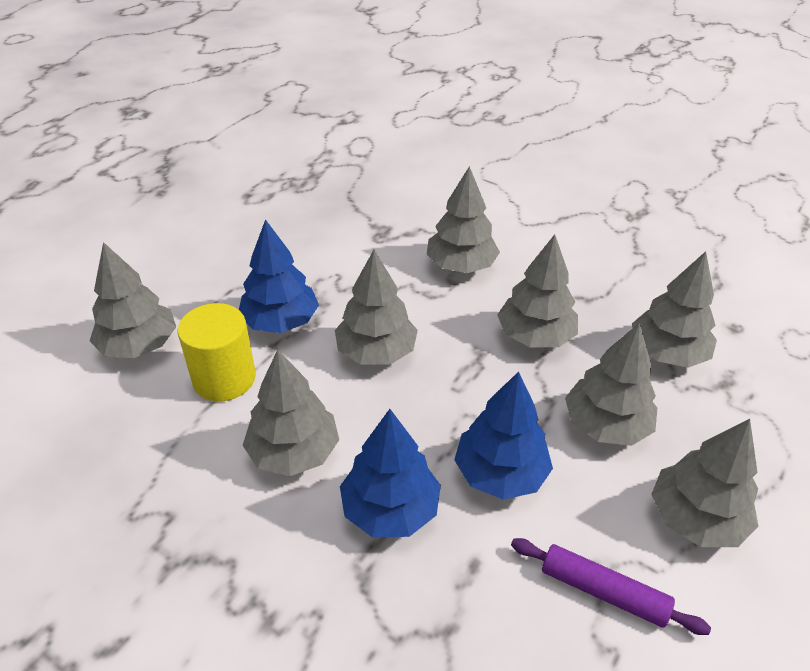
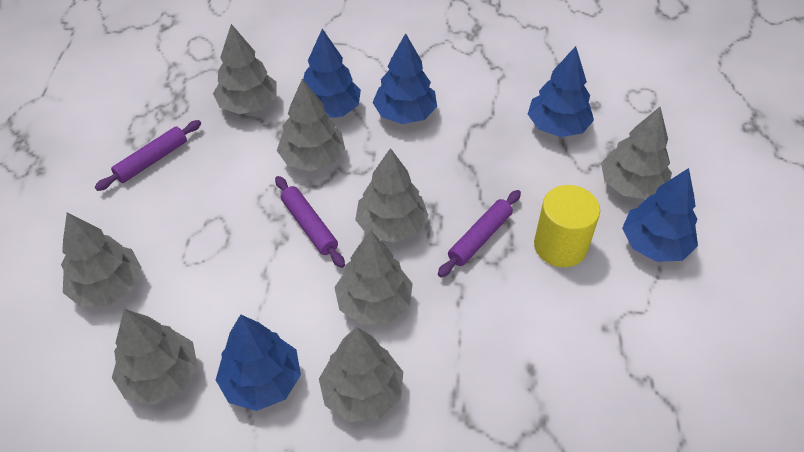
blue tree: 3 -> 5
purple rolling pin: 1 -> 3

